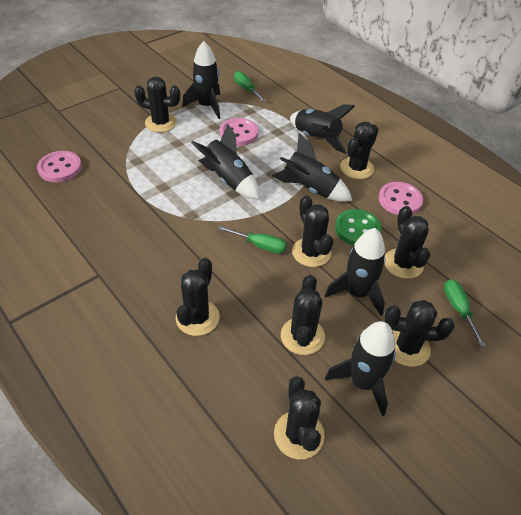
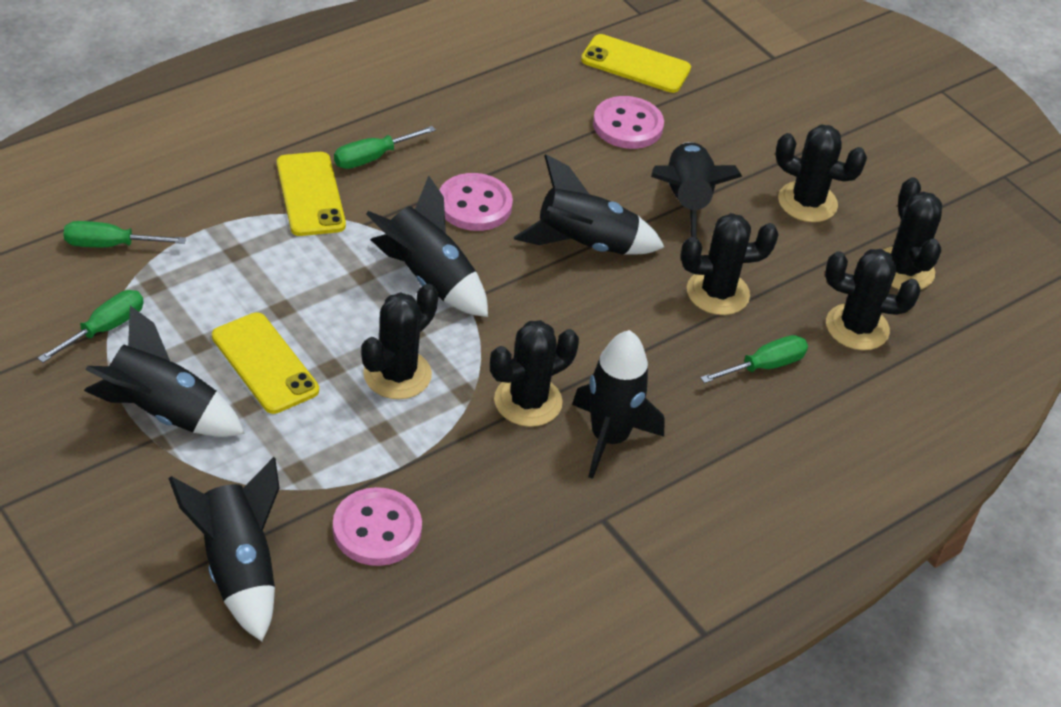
black cactus: 8 -> 6
green button: 1 -> 0
green screwdriver: 3 -> 4
yellow phone: 0 -> 3

